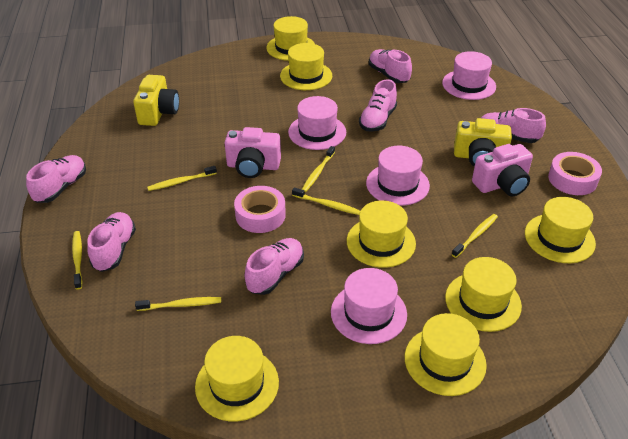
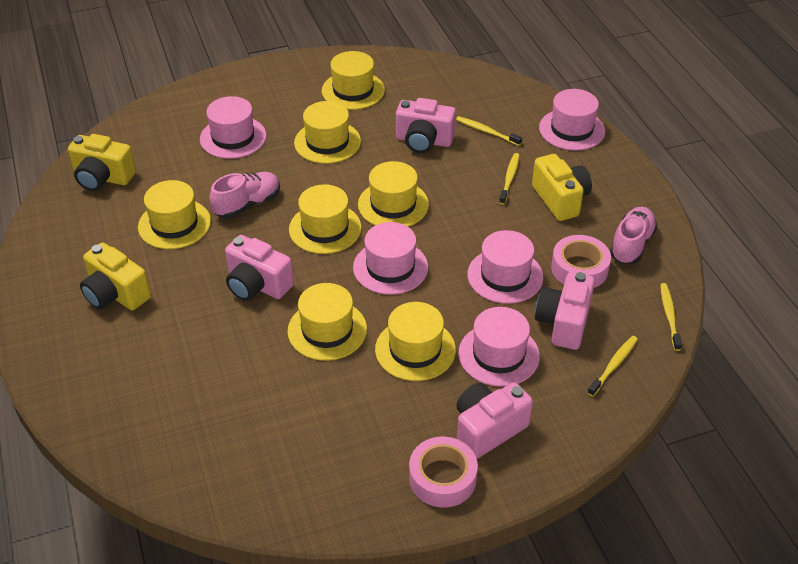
pink camera: 2 -> 4
pink hat: 4 -> 5
pink shoe: 6 -> 2
yellow camera: 2 -> 3
yellow toothbrush: 6 -> 4

